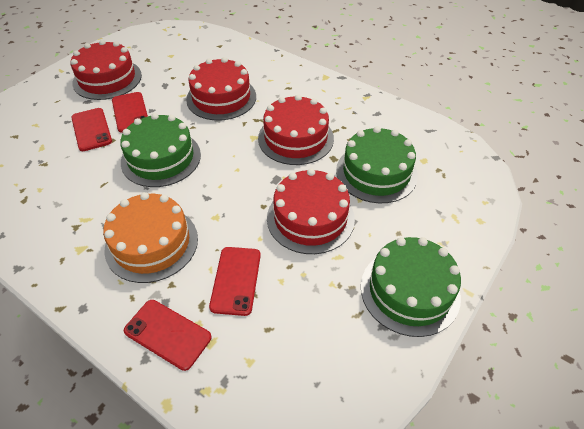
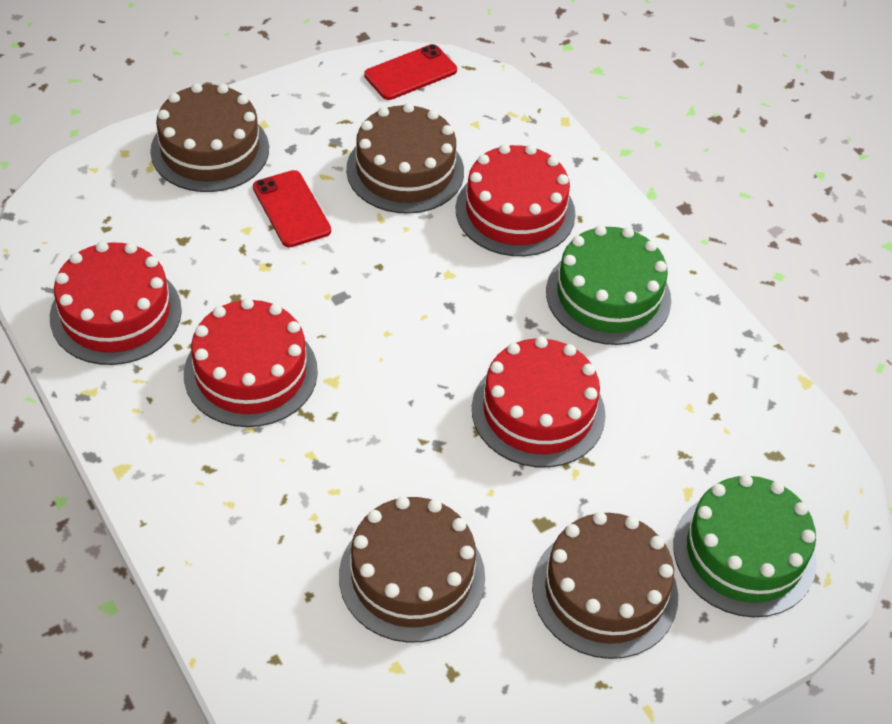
brown cake: 0 -> 4
green cake: 3 -> 2
orange cake: 1 -> 0
red phone: 4 -> 2

